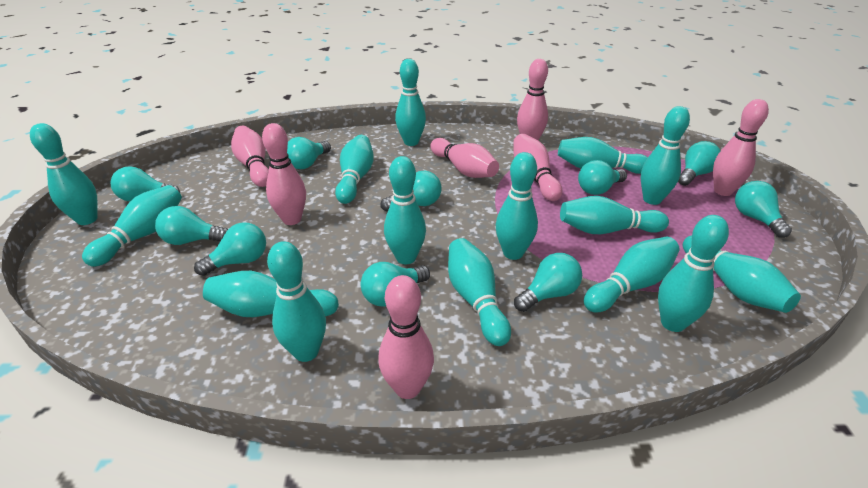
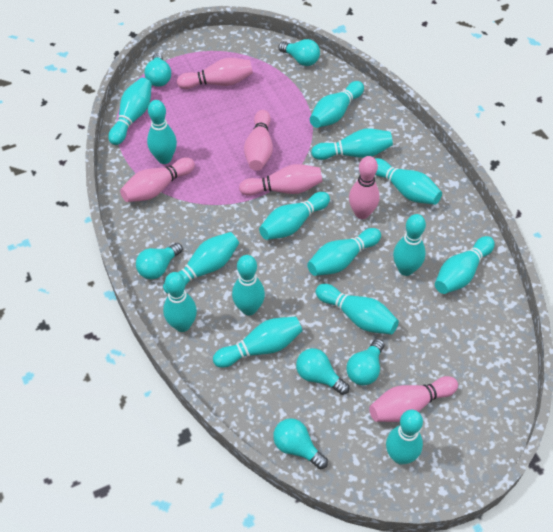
pink bowling pin: 7 -> 6
turquoise light bulb: 10 -> 6

